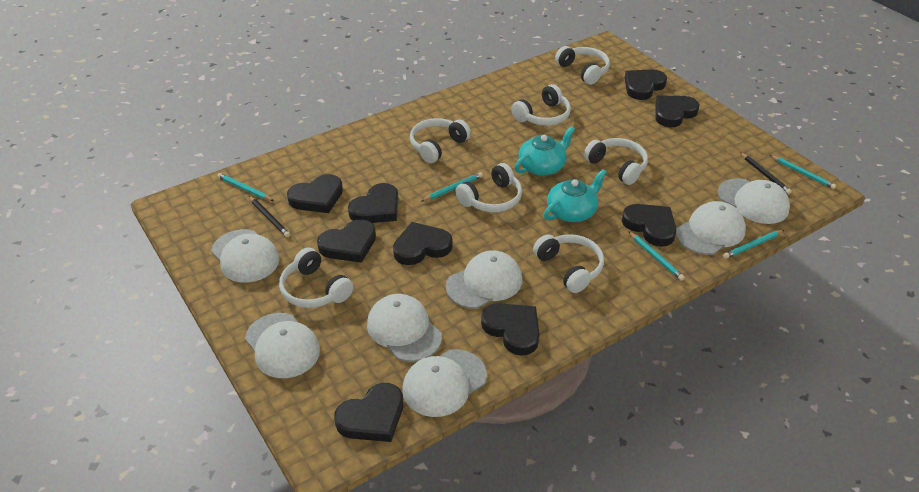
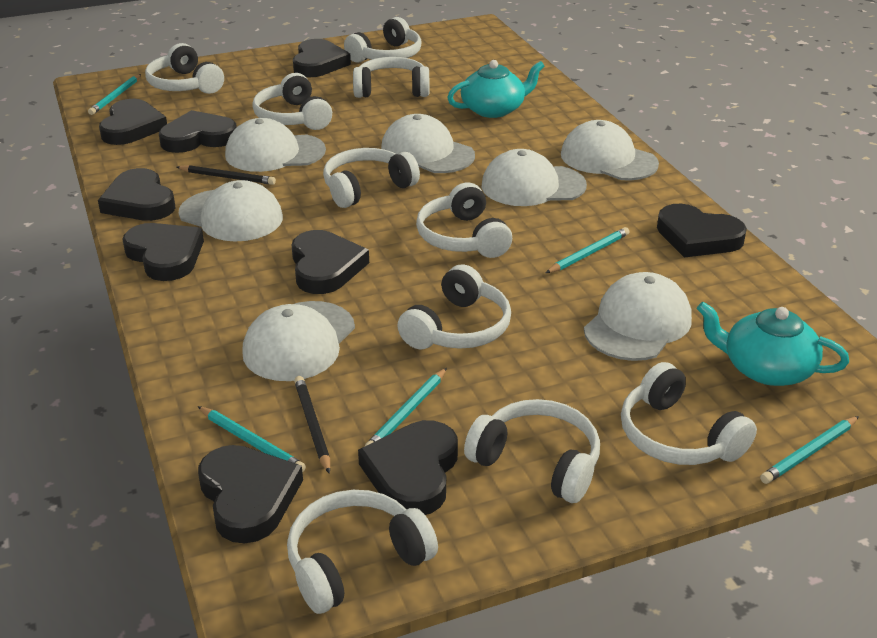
white headphones: 7 -> 10

